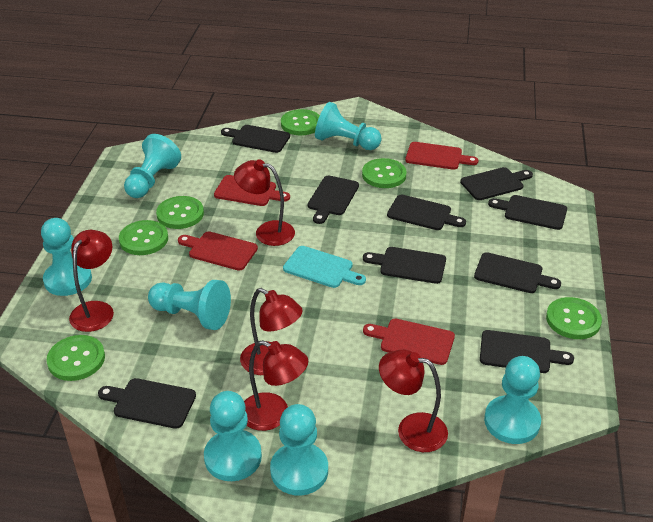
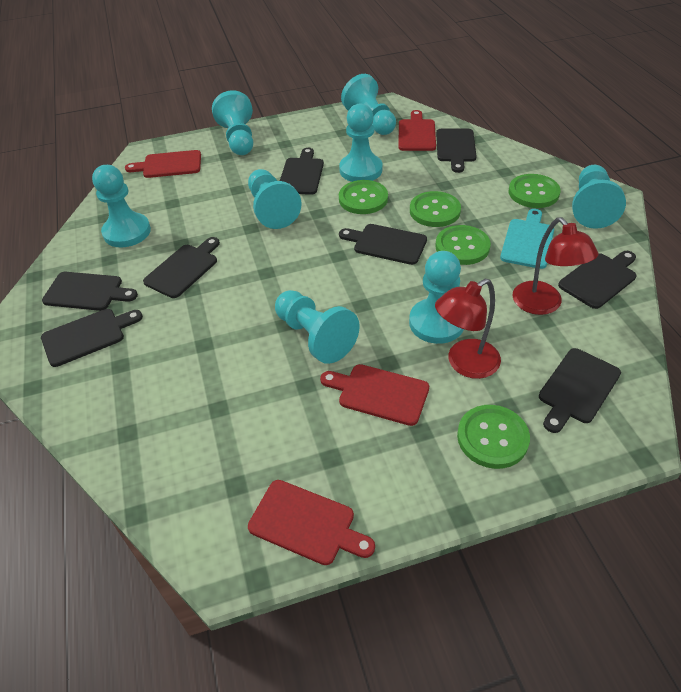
black cutting board: 9 -> 8
green button: 6 -> 5
red lamp: 5 -> 2
turquoise pawn: 7 -> 8

